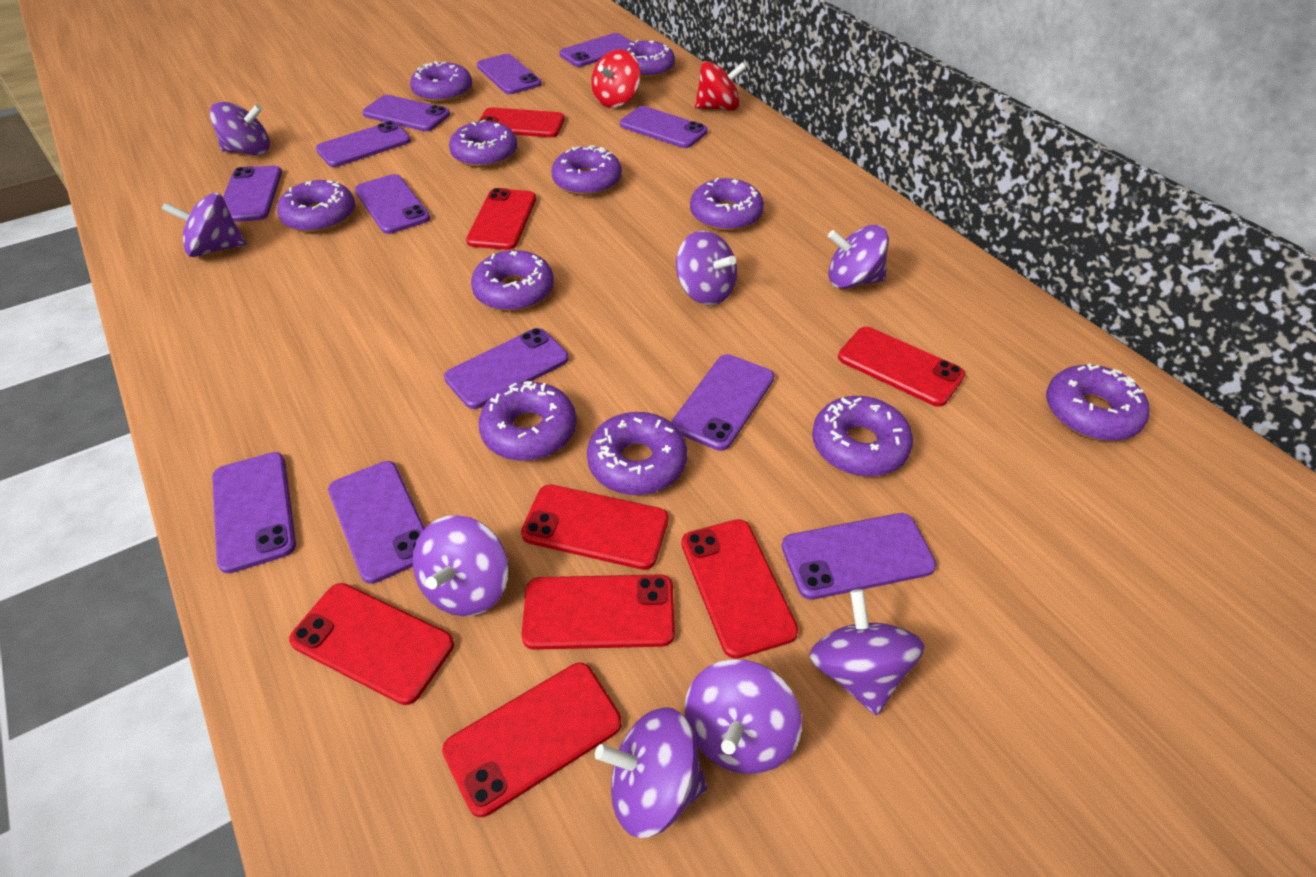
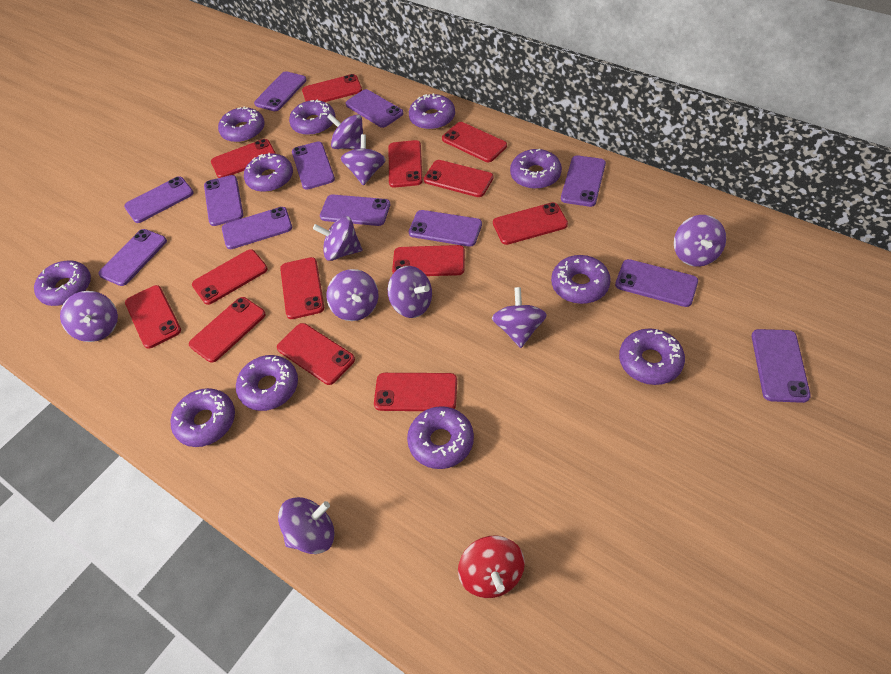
purple spinning top: 8 -> 9
red phone: 8 -> 13
red spinning top: 2 -> 1

